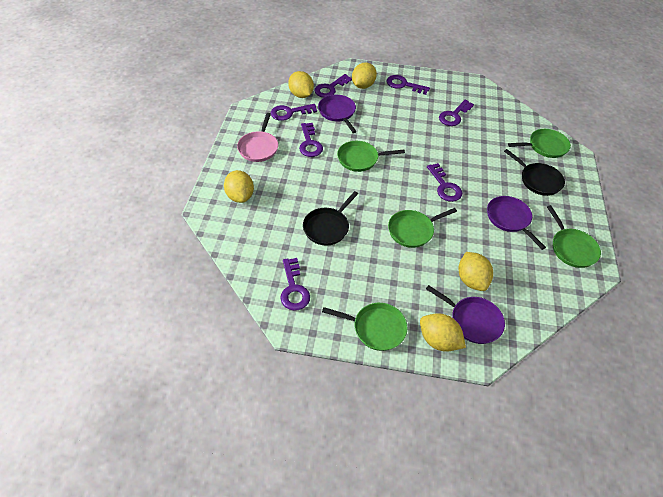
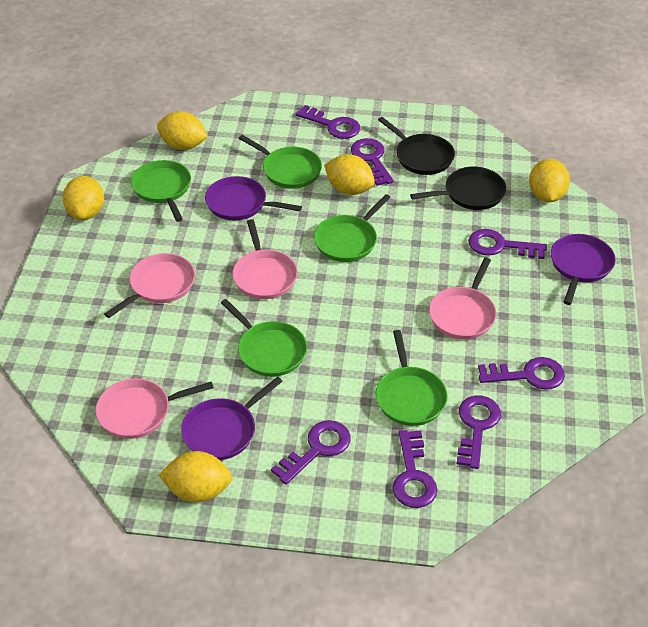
pink pan: 1 -> 4

